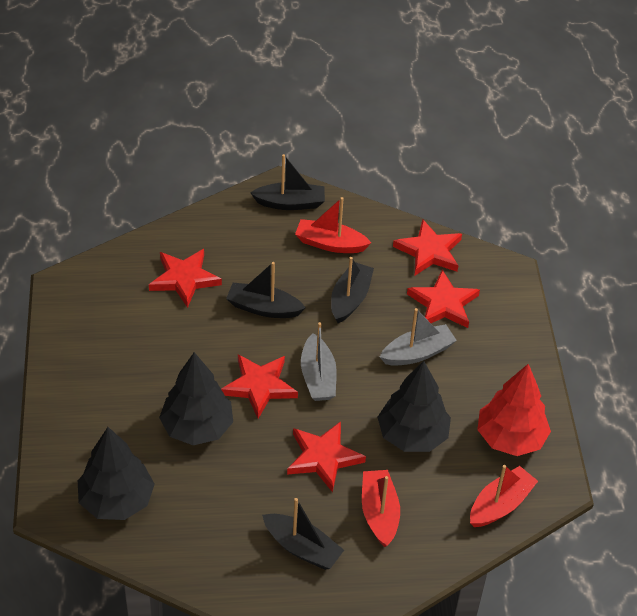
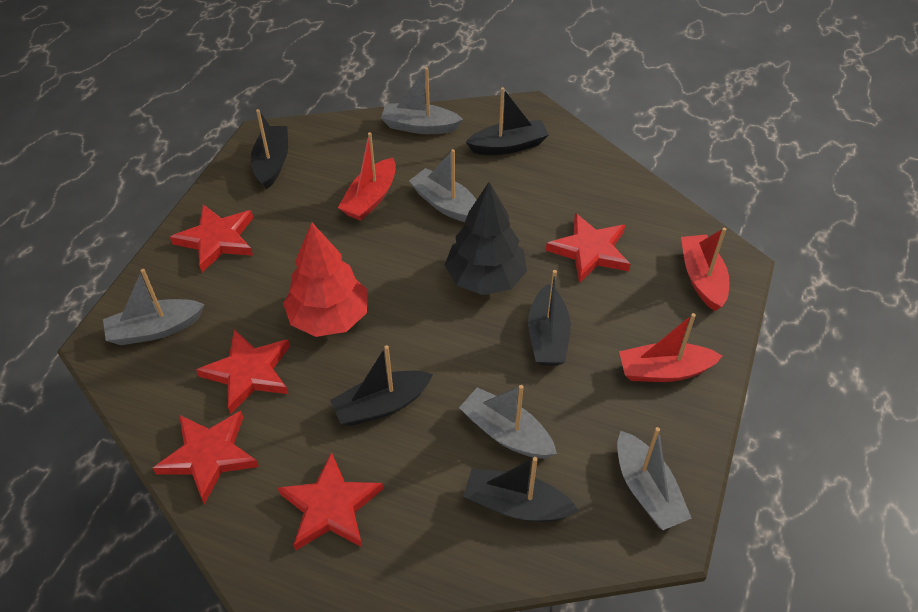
black boat: 4 -> 5
black tree: 3 -> 1
grey boat: 2 -> 5

